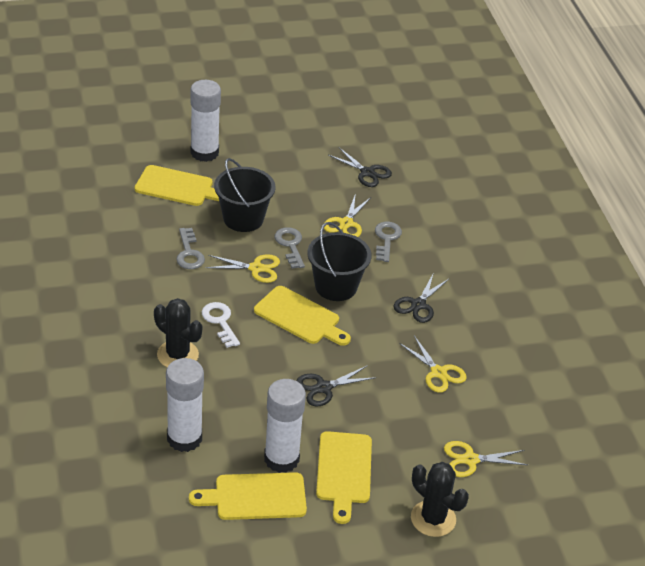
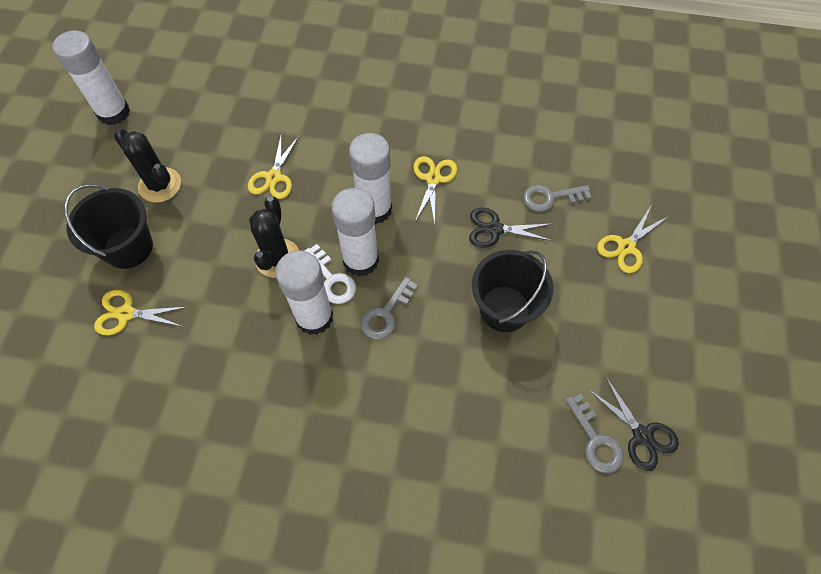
black scissors: 3 -> 2
white glue stick: 3 -> 4
yellow cutting board: 4 -> 0

